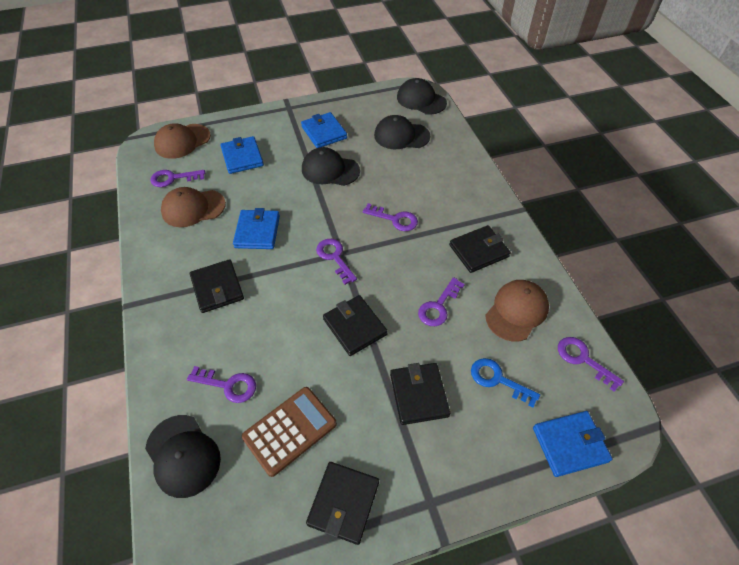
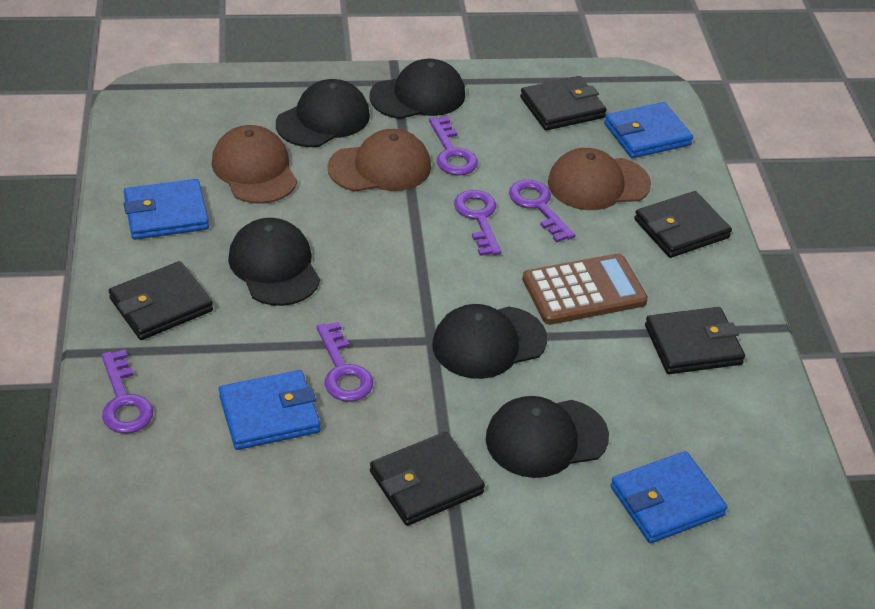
black cap: 4 -> 5
blue key: 1 -> 0
purple key: 6 -> 5

